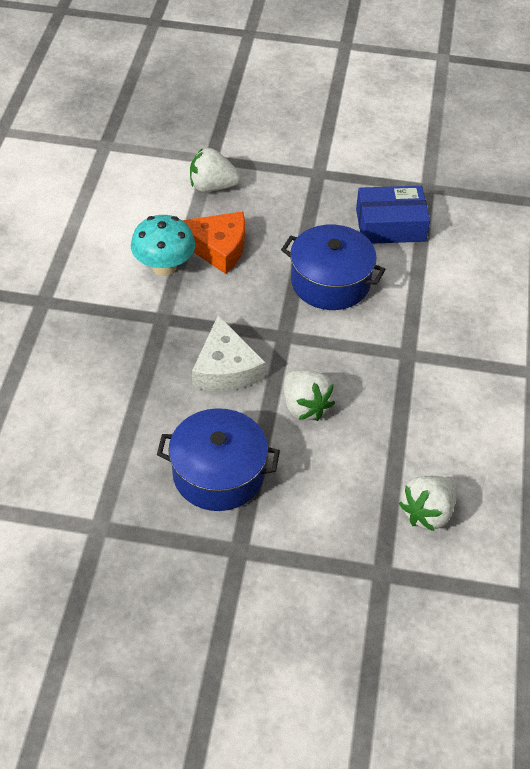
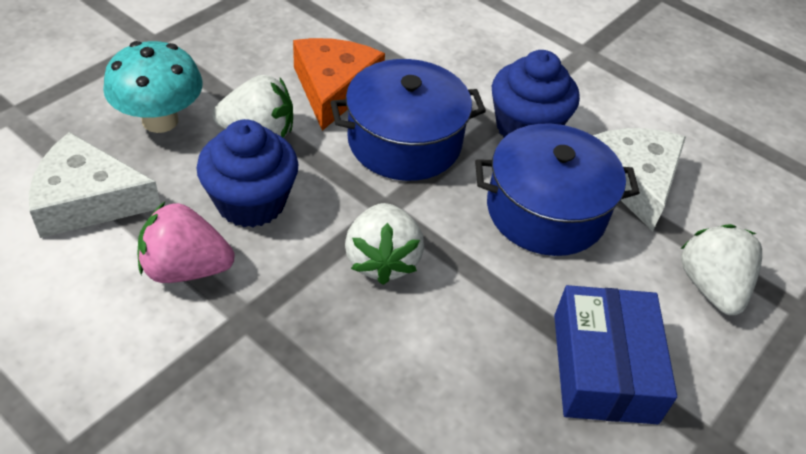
blue cupcake: 0 -> 2
pink strawberry: 0 -> 1
white cheese: 1 -> 2

